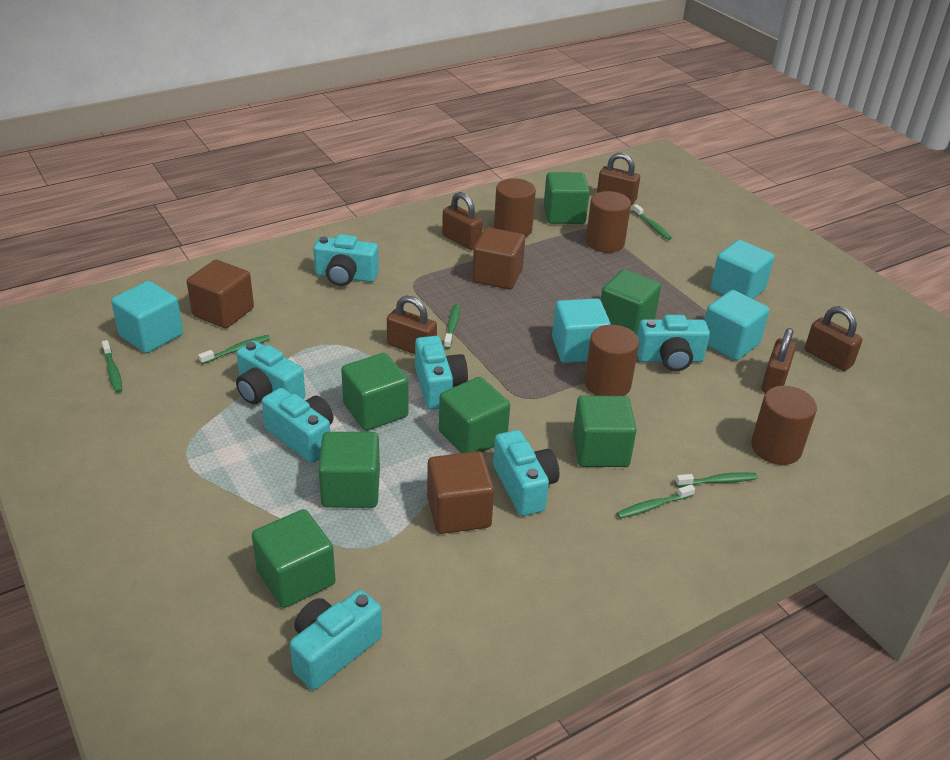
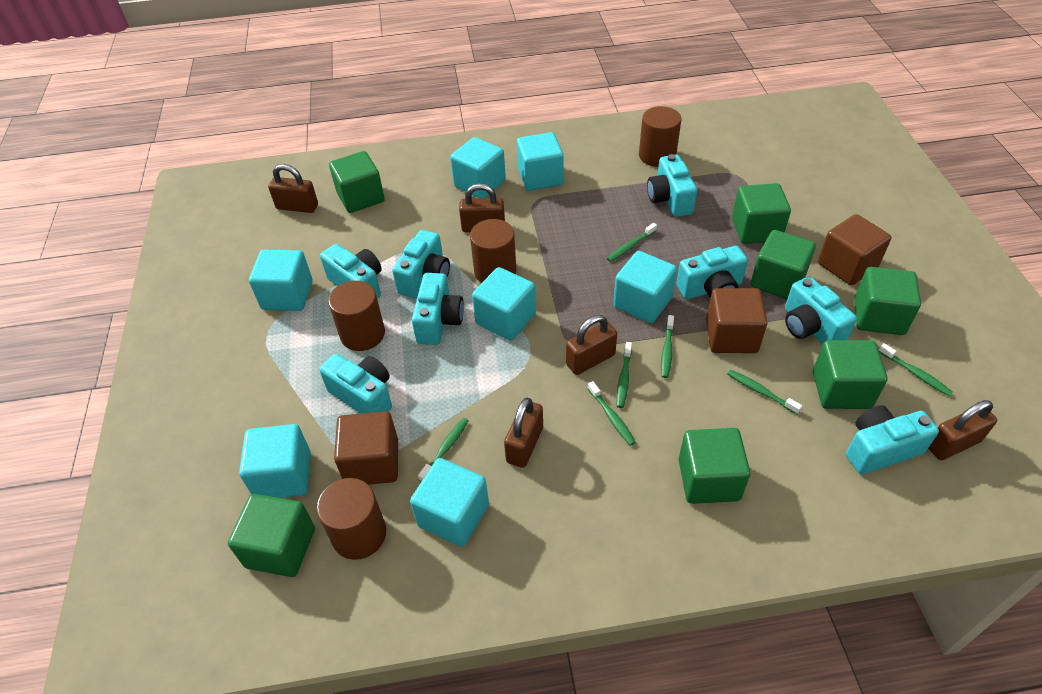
green toothbrush: 6 -> 7
turquoise camera: 7 -> 8
turquoise cube: 4 -> 7

